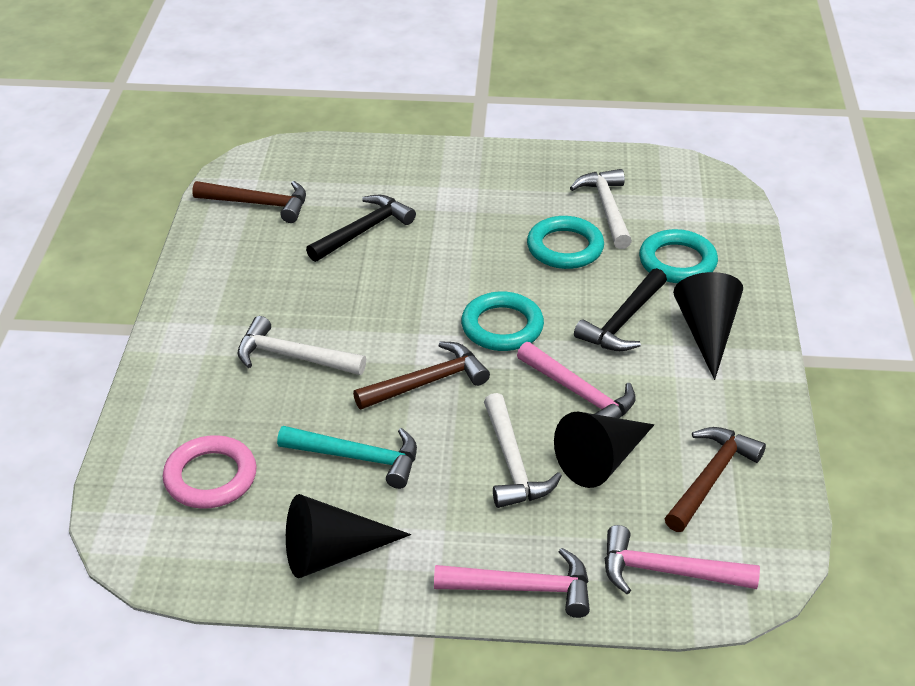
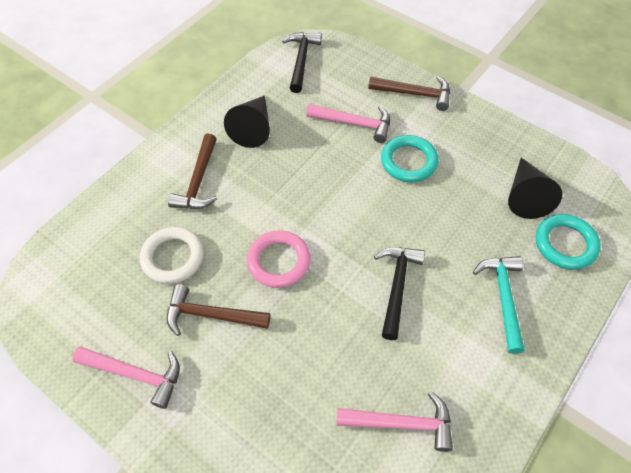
black cone: 3 -> 2
turquoise ring: 3 -> 2
white hammer: 3 -> 0
white ring: 0 -> 1

